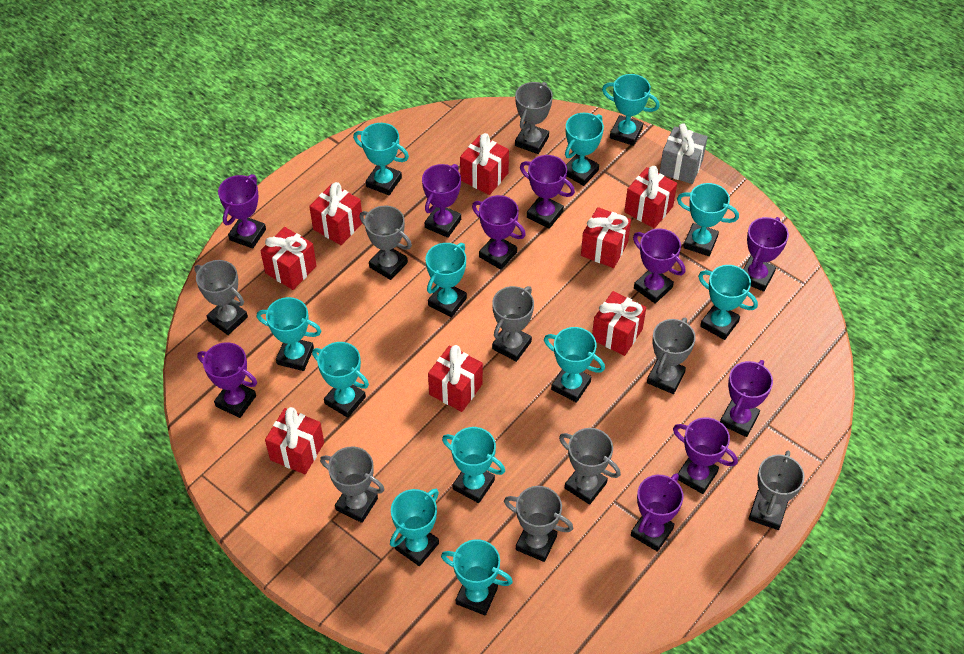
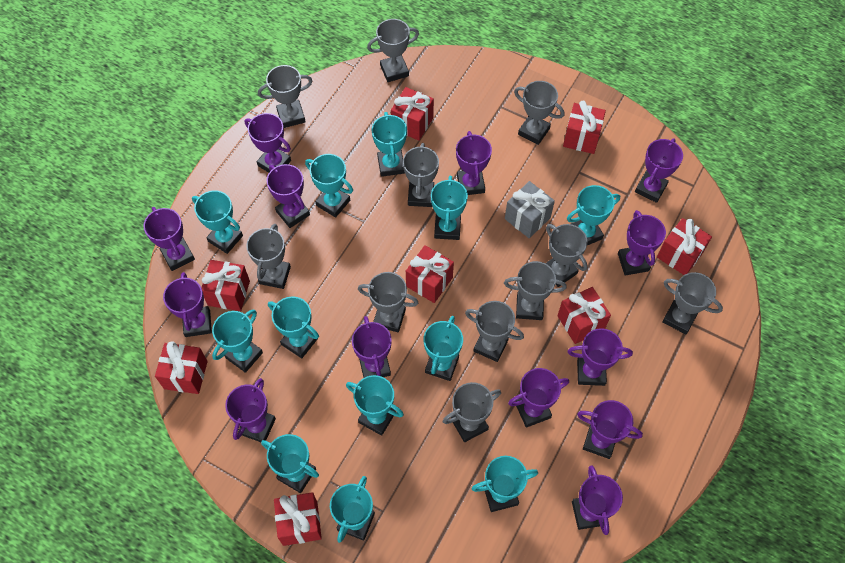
grey trophy: 9 -> 11
purple trophy: 10 -> 13

